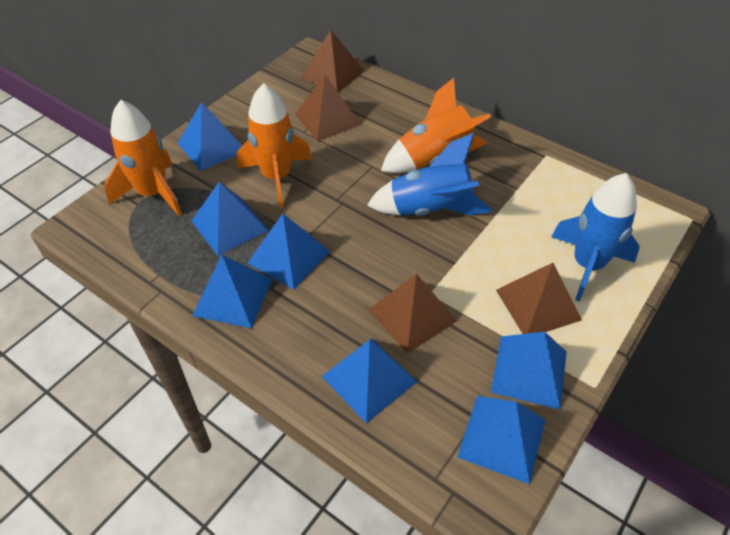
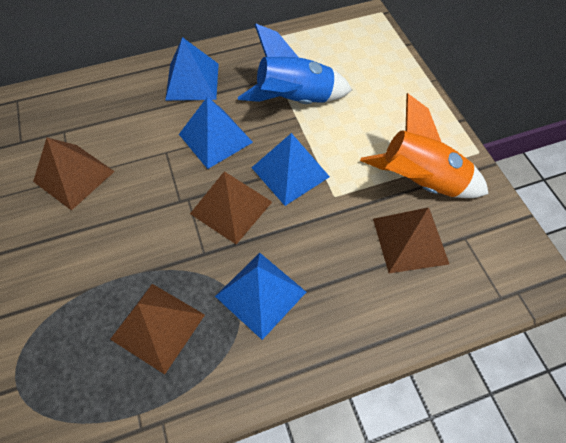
blue pyramid: 7 -> 4
blue rocket: 2 -> 1
orange rocket: 3 -> 1

